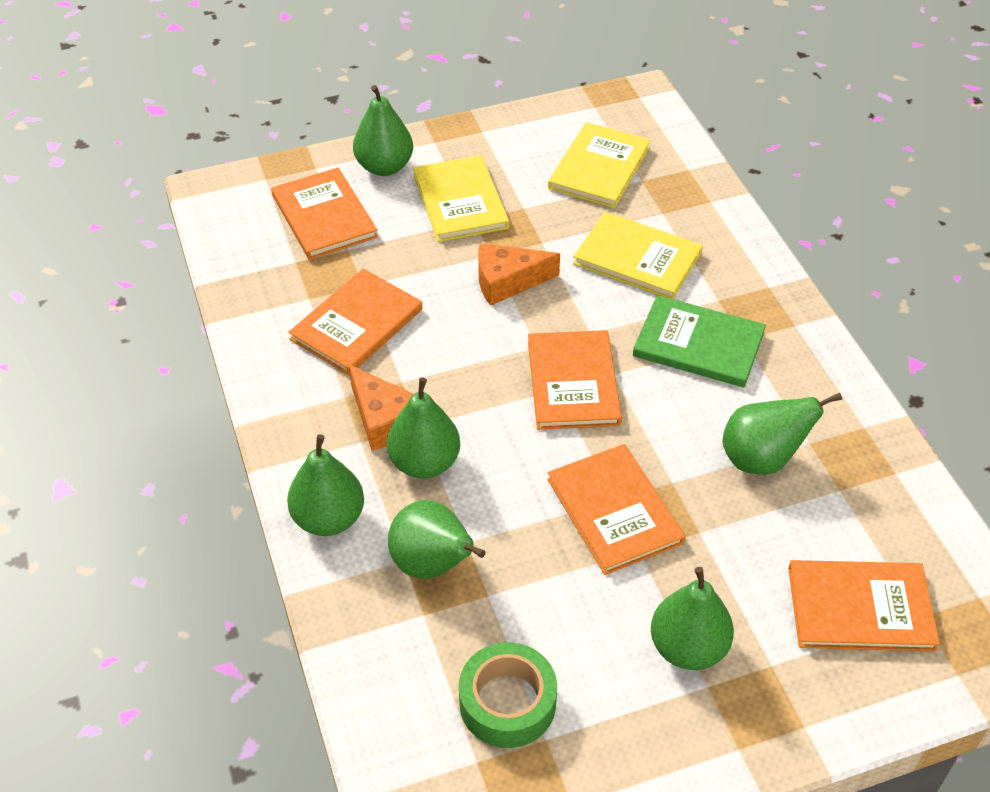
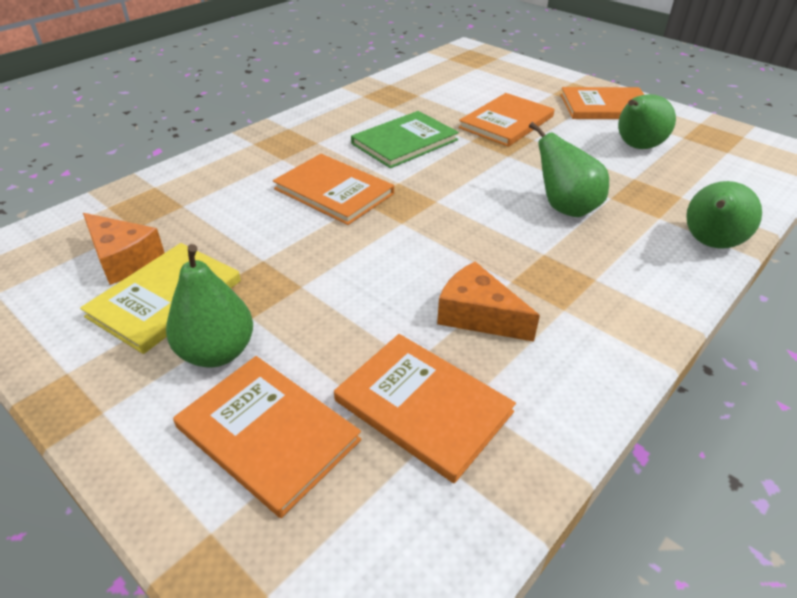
green pear: 6 -> 4
green tape: 1 -> 0
yellow book: 3 -> 1

